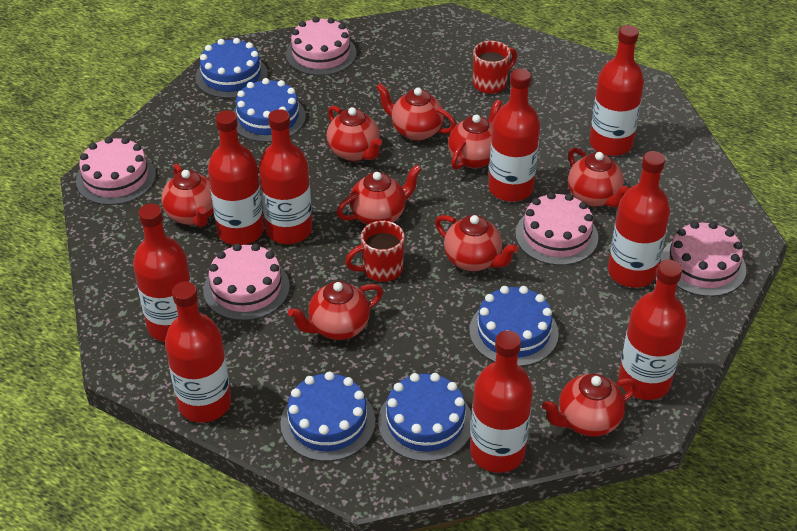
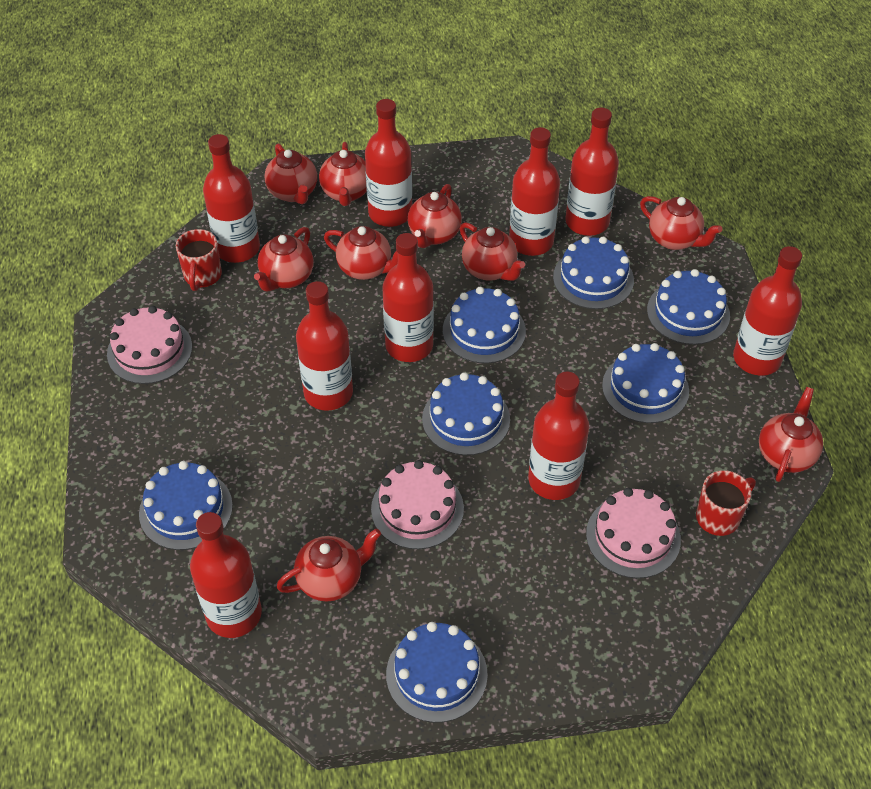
blue cake: 5 -> 7
pink cake: 5 -> 3

